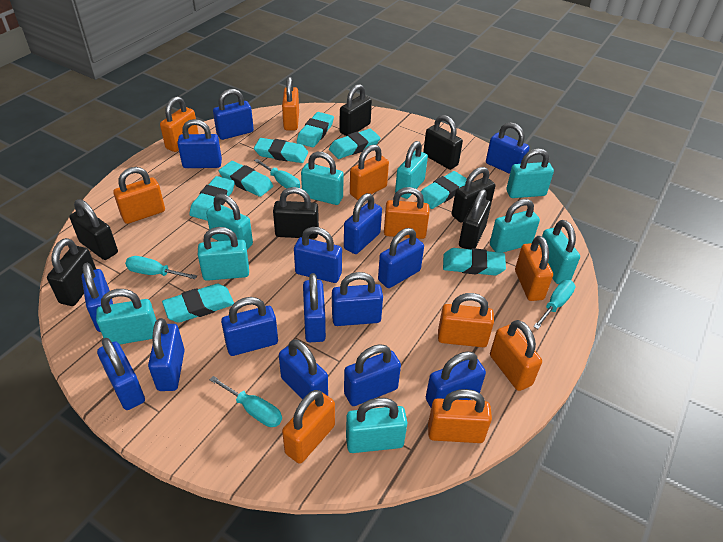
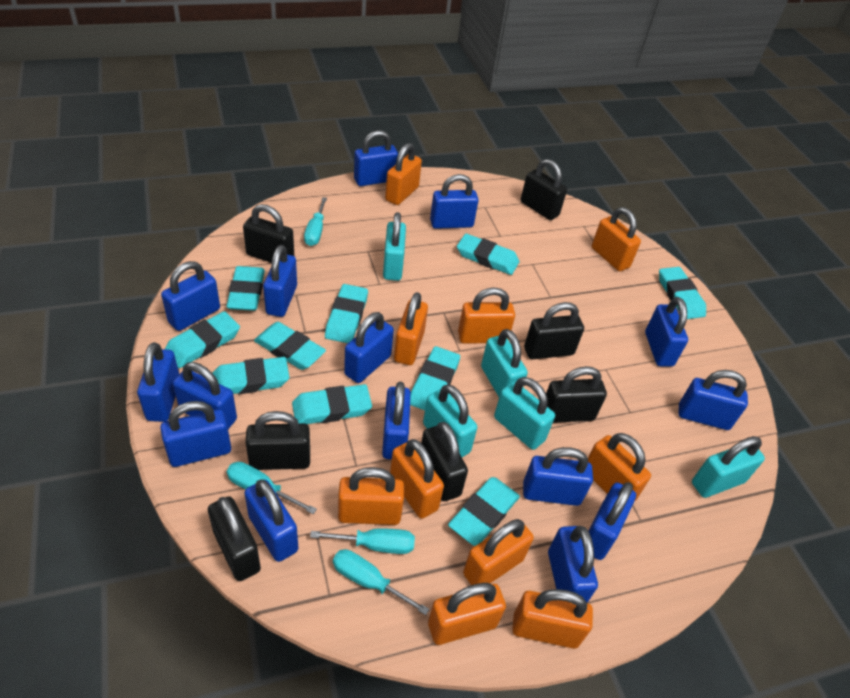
turquoise eraser: 8 -> 10
turquoise padlock: 9 -> 5

